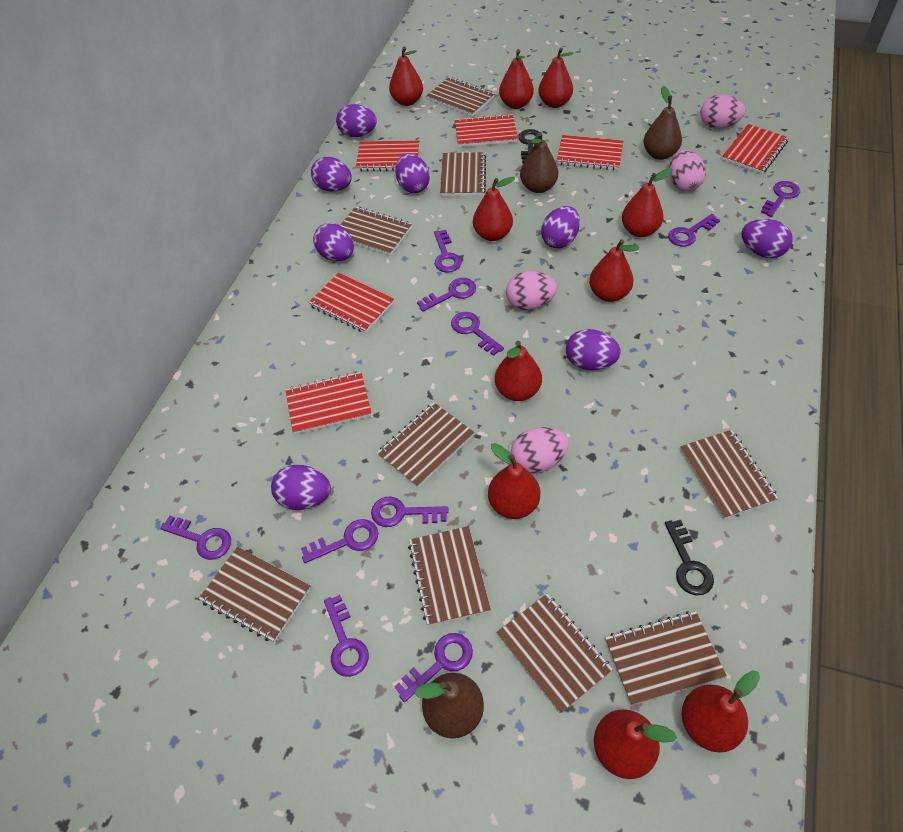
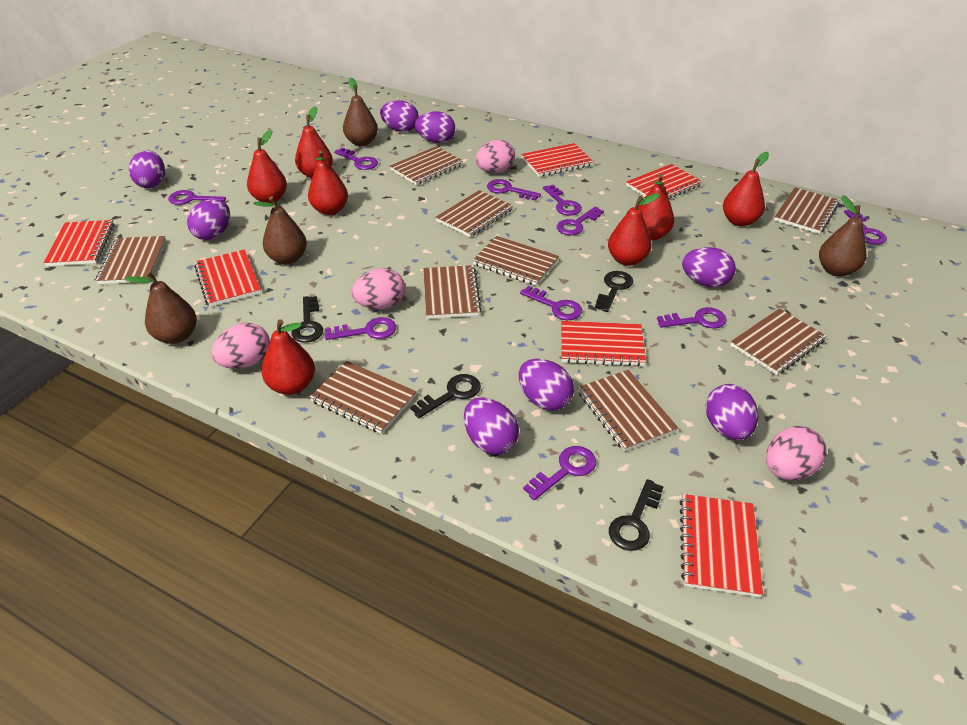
black key: 2 -> 4
brown pear: 3 -> 4
red pear: 10 -> 7

